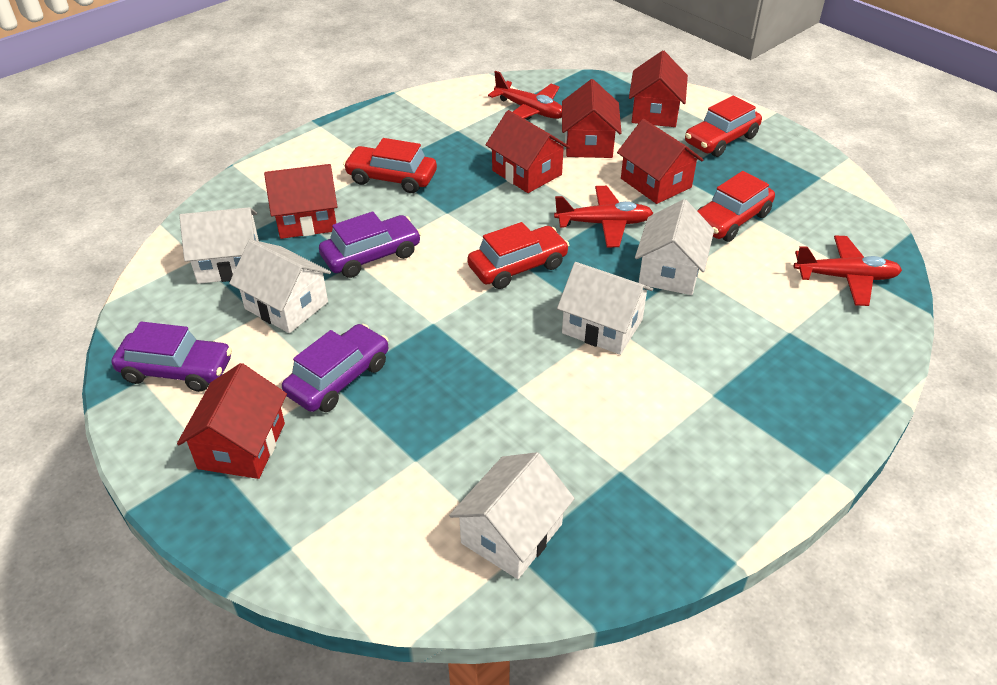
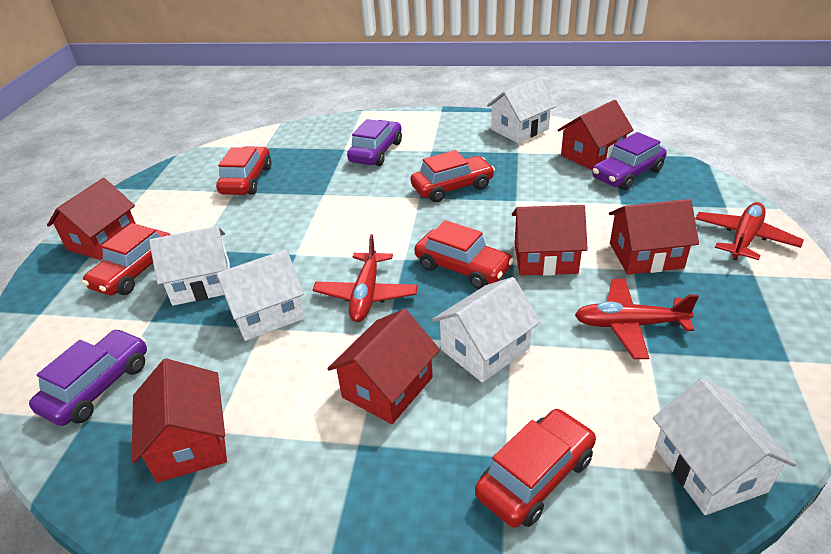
red car: 4 -> 5

